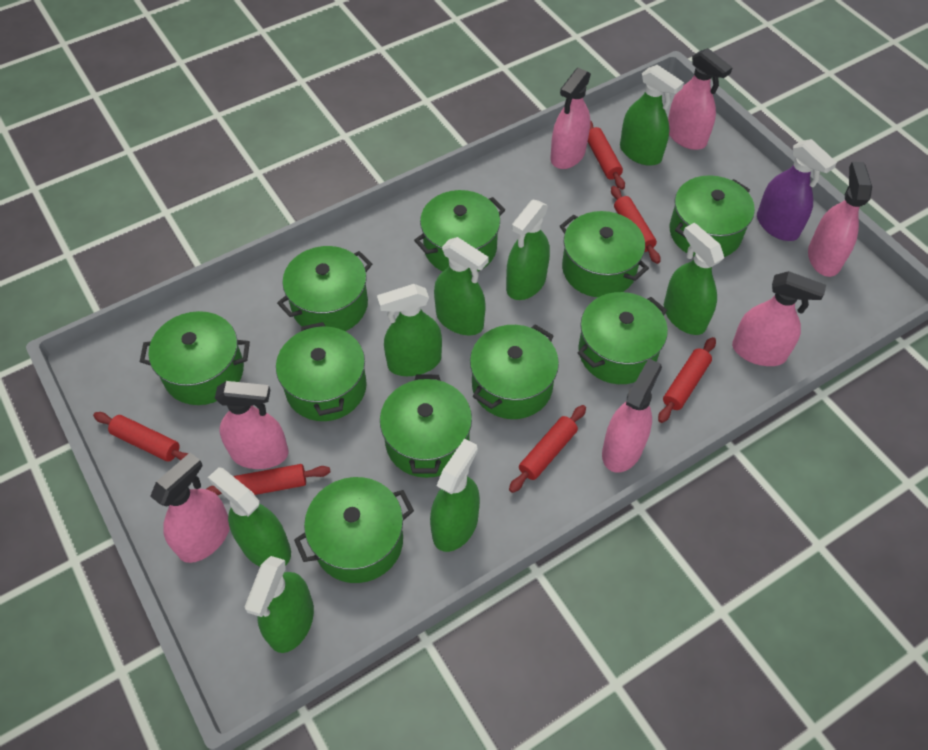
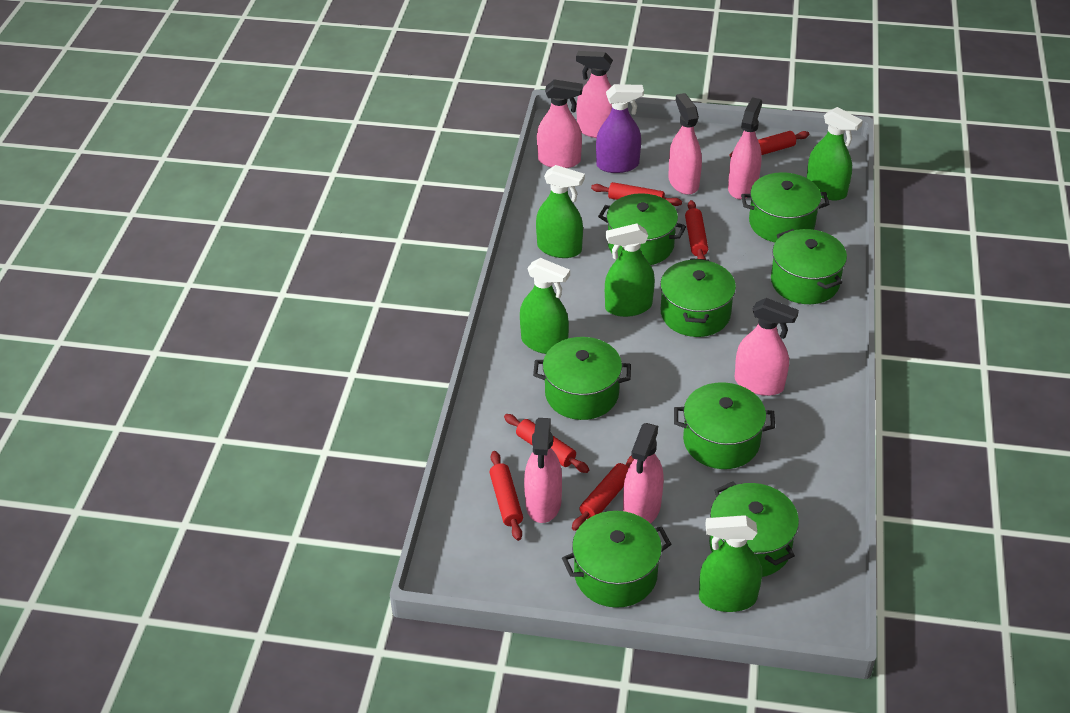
green pot: 10 -> 8
green spray bottle: 8 -> 5

